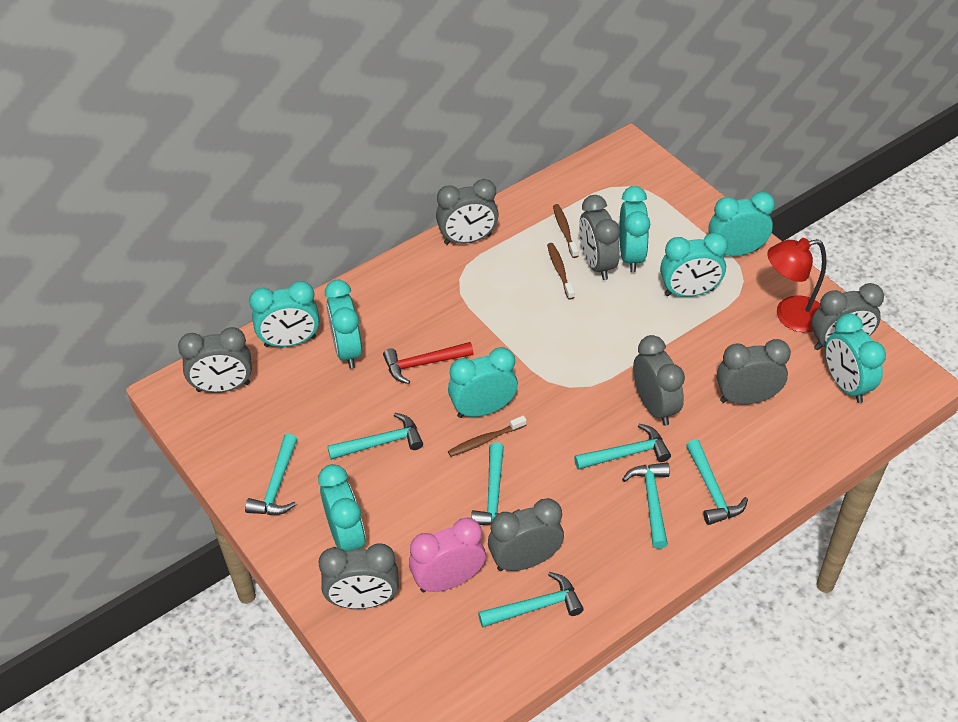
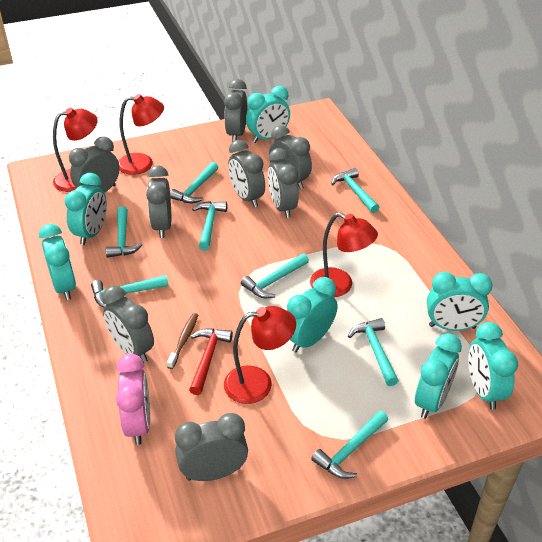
brown toothbrush: 3 -> 1
red lamp: 1 -> 4
turquoise clock: 8 -> 7
turquoise hammer: 7 -> 8

